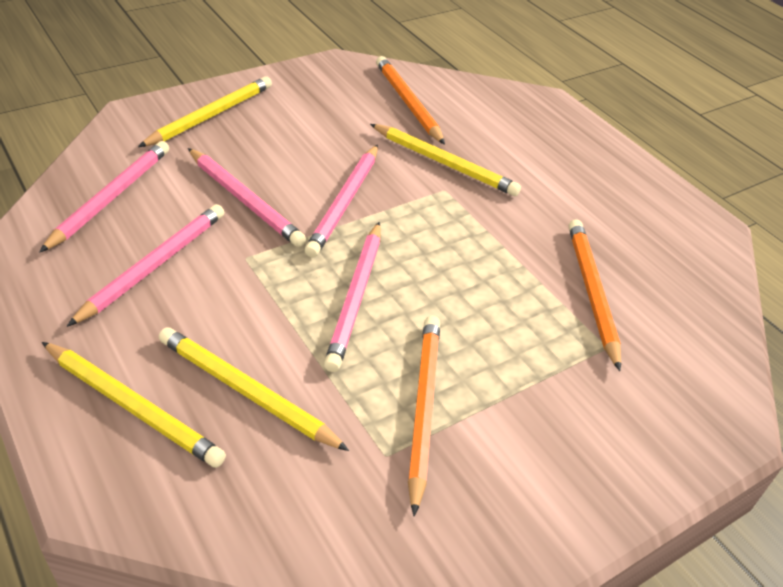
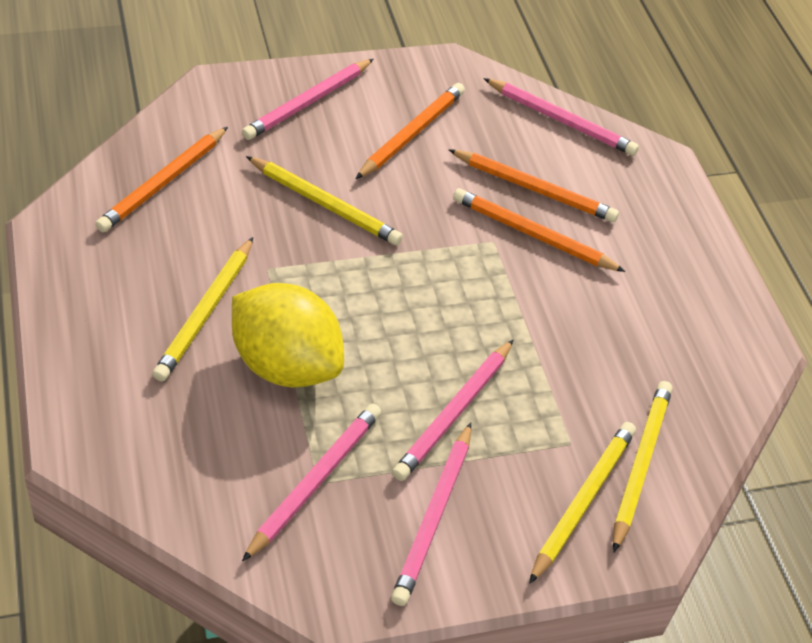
orange pencil: 3 -> 4
yellow lemon: 0 -> 1

